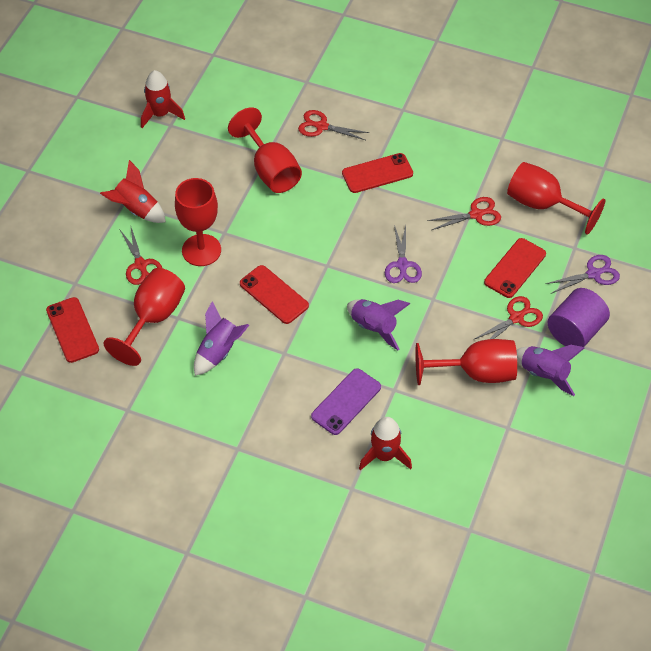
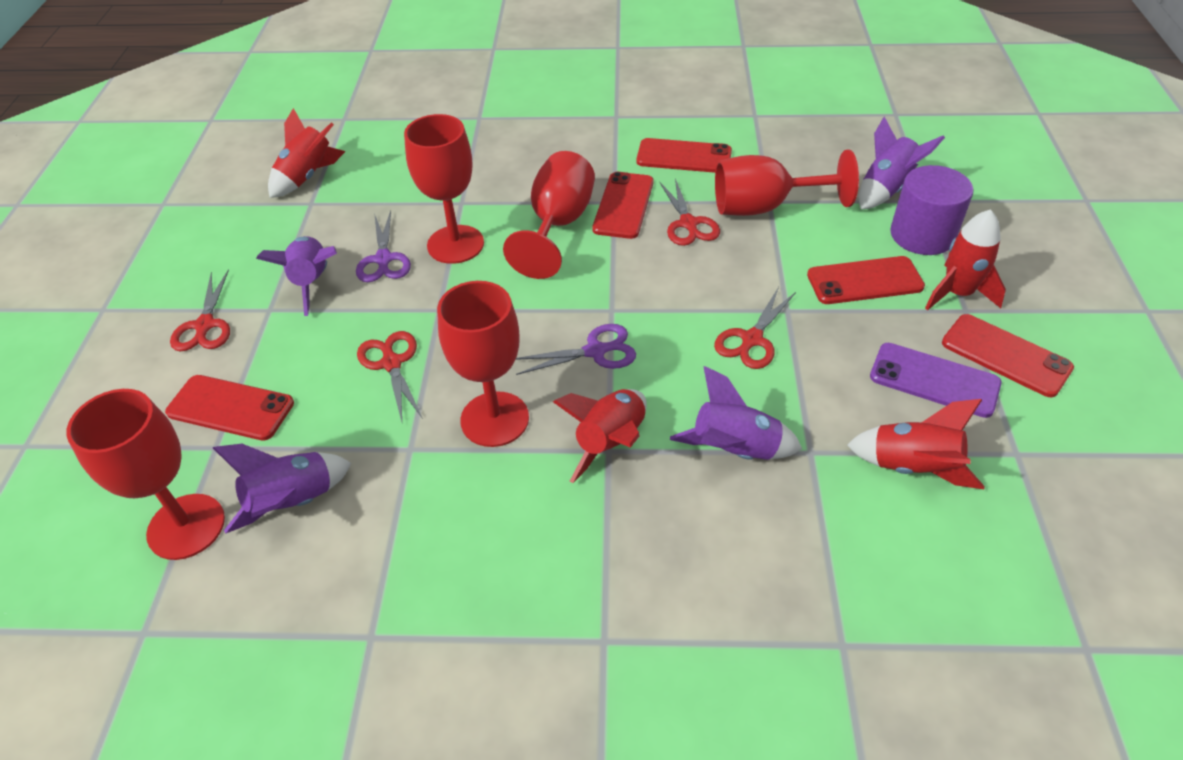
purple rocket: 3 -> 4
red phone: 4 -> 5
red rocket: 3 -> 4

